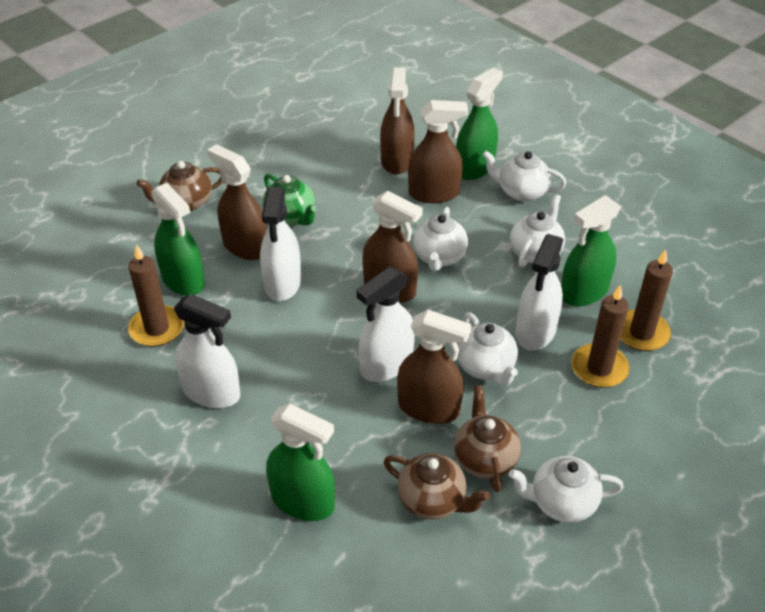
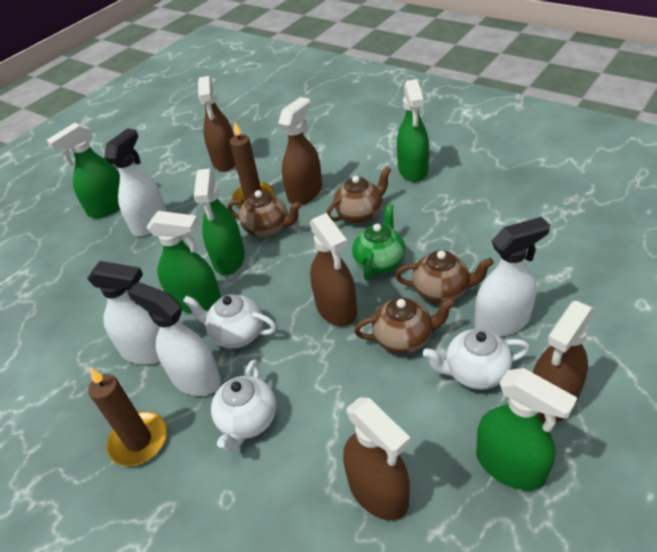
brown candle: 3 -> 2
brown teapot: 3 -> 4
green spray bottle: 4 -> 5
white teapot: 5 -> 3

